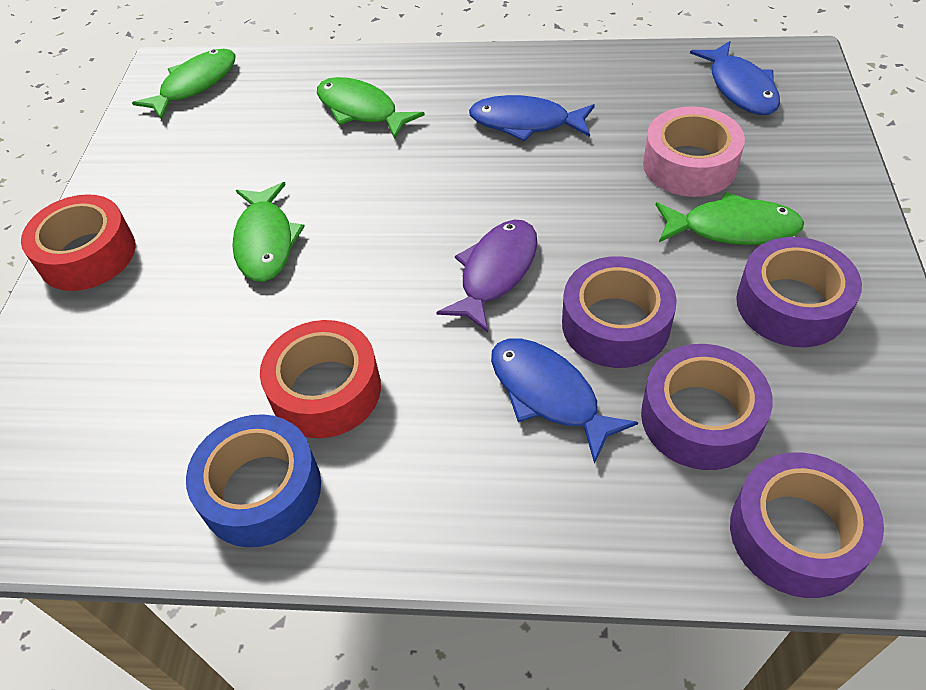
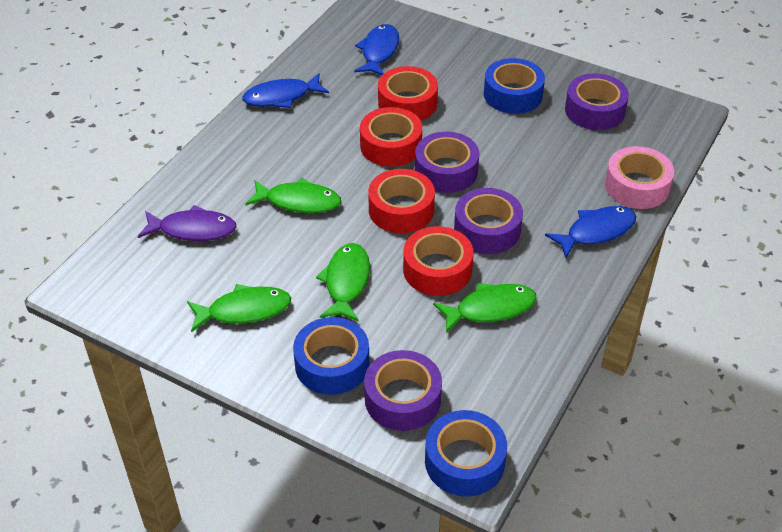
blue tape: 1 -> 3
red tape: 2 -> 4

